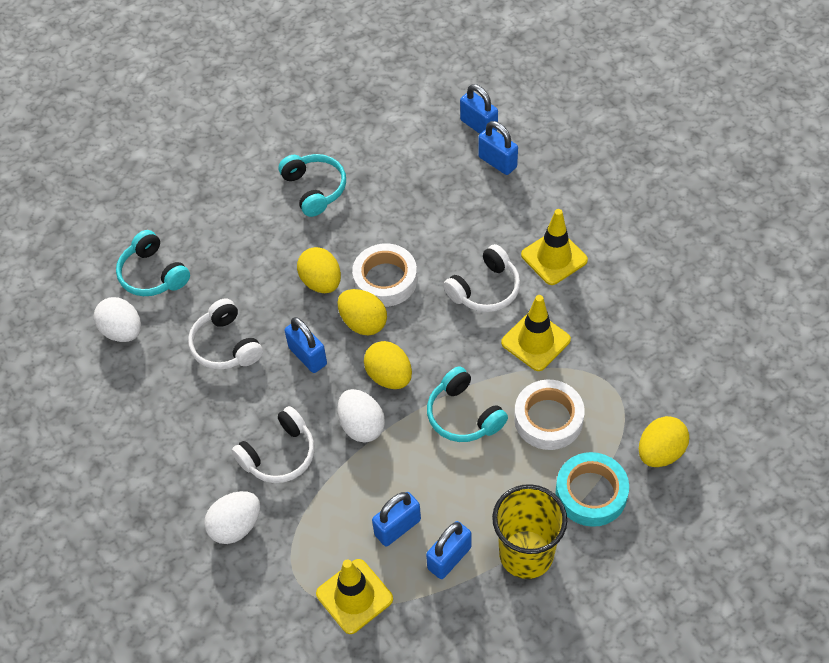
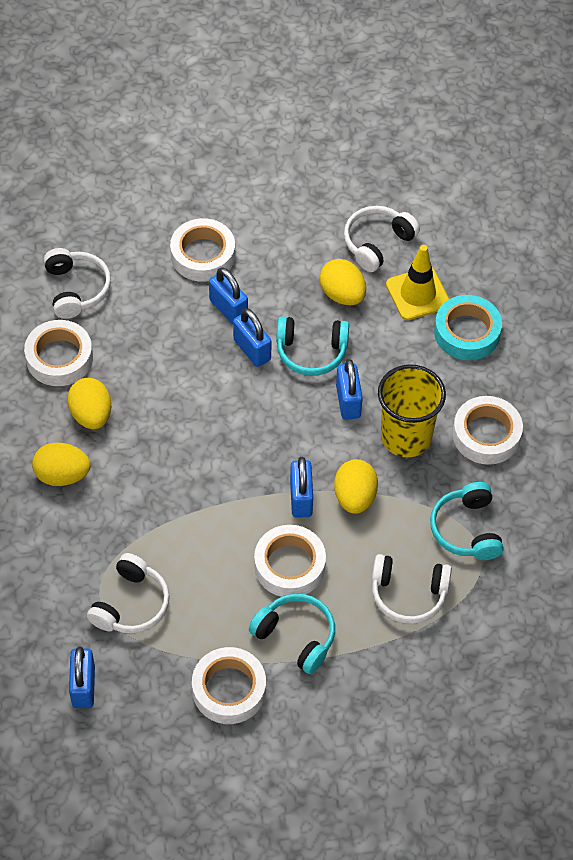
white egg: 3 -> 0
white headphones: 3 -> 4
white tape: 2 -> 5
yellow traffic cone: 3 -> 1

